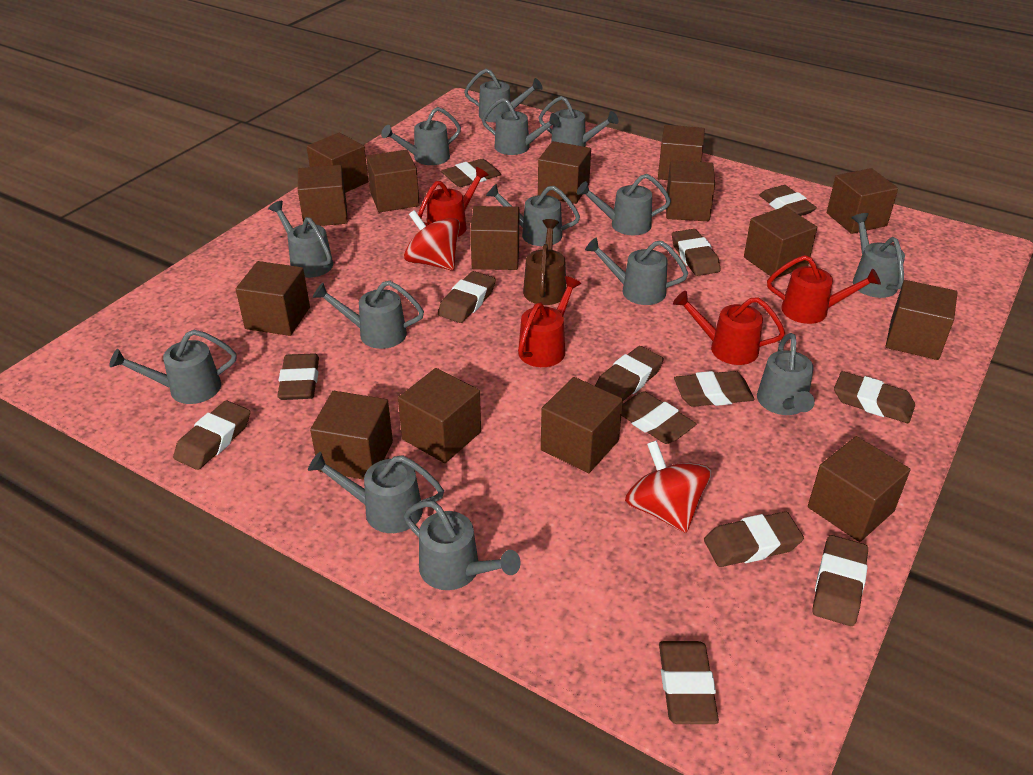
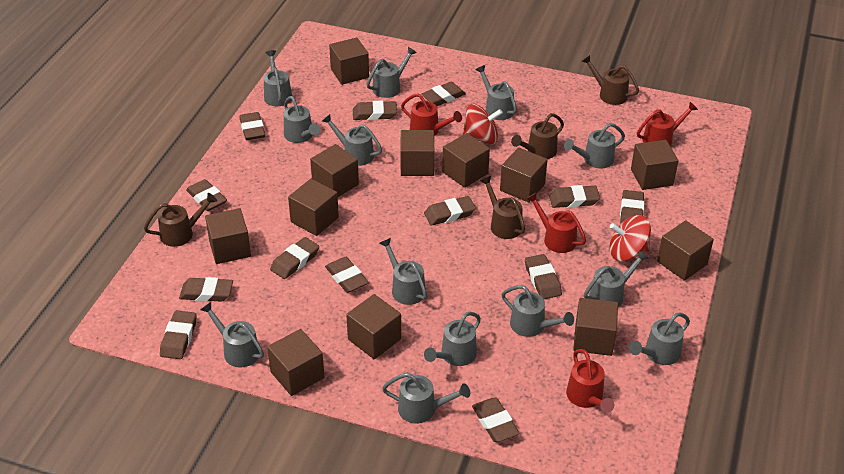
brown cube: 15 -> 12
brown watering can: 1 -> 4
grey watering can: 14 -> 13

